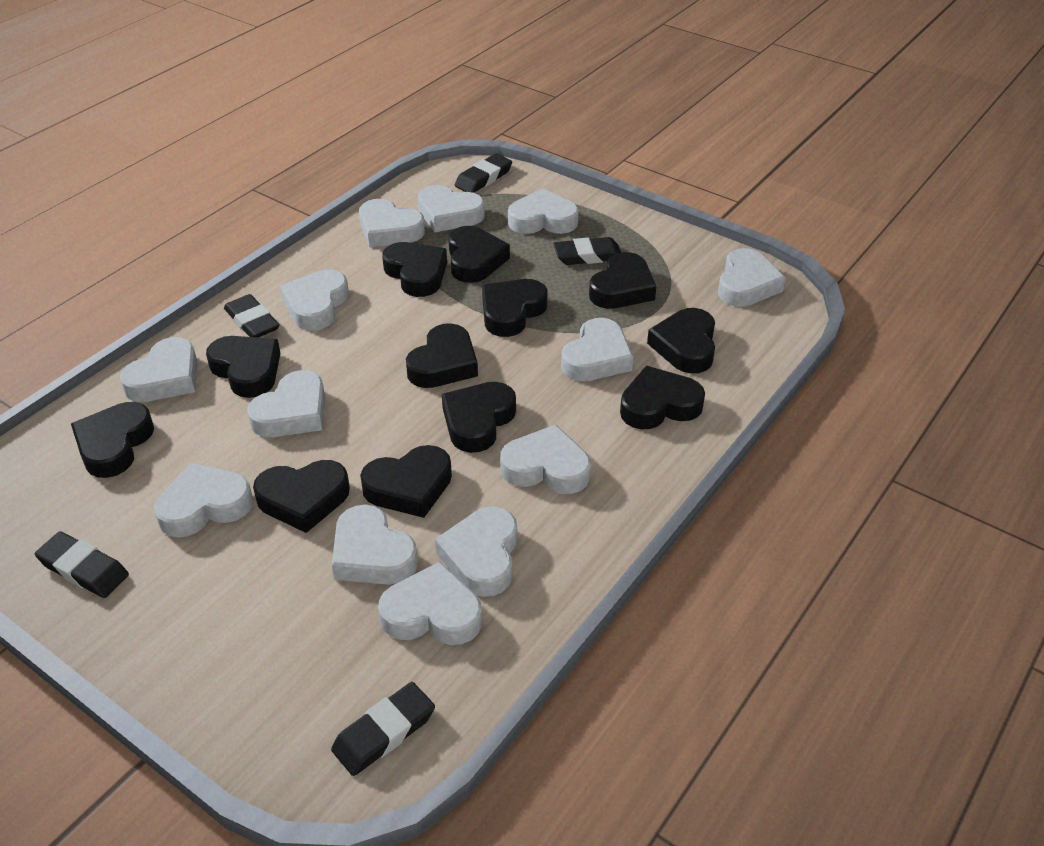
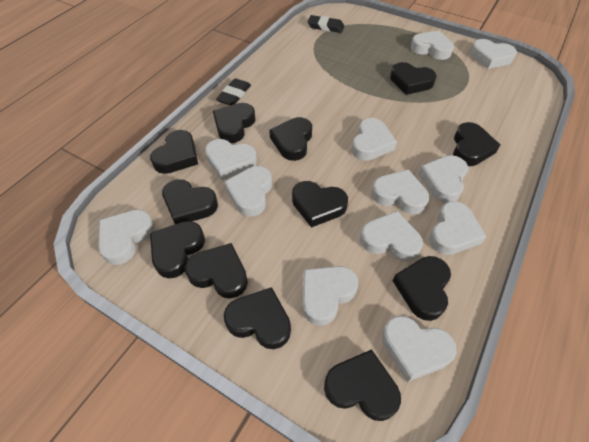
black eraser: 5 -> 2
white heart: 13 -> 12

